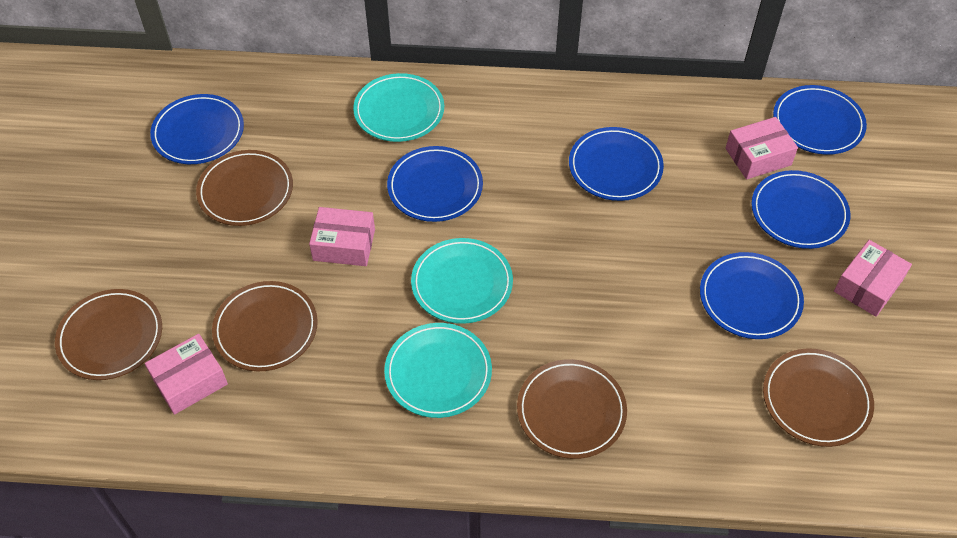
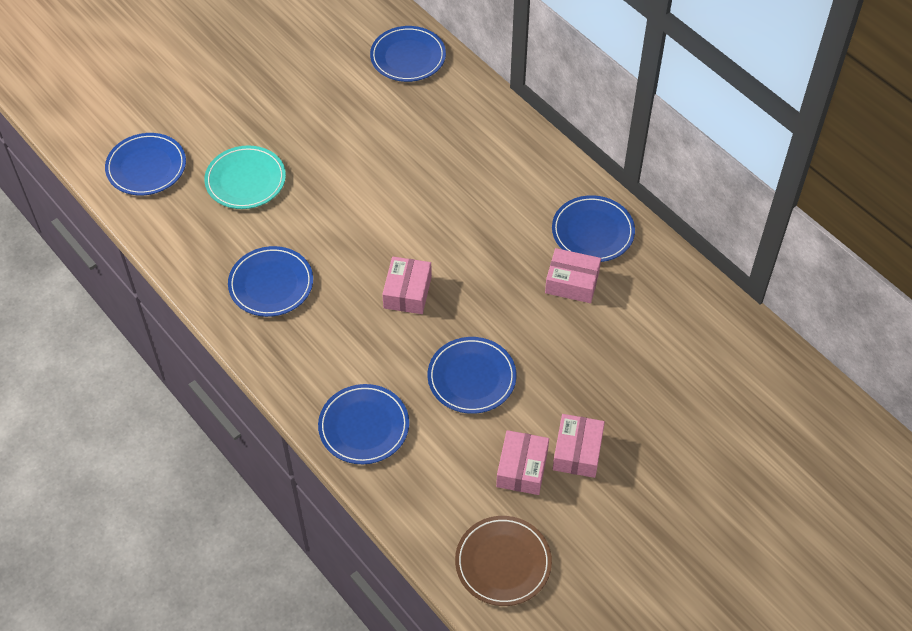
brown plate: 5 -> 1
turquoise plate: 3 -> 1

